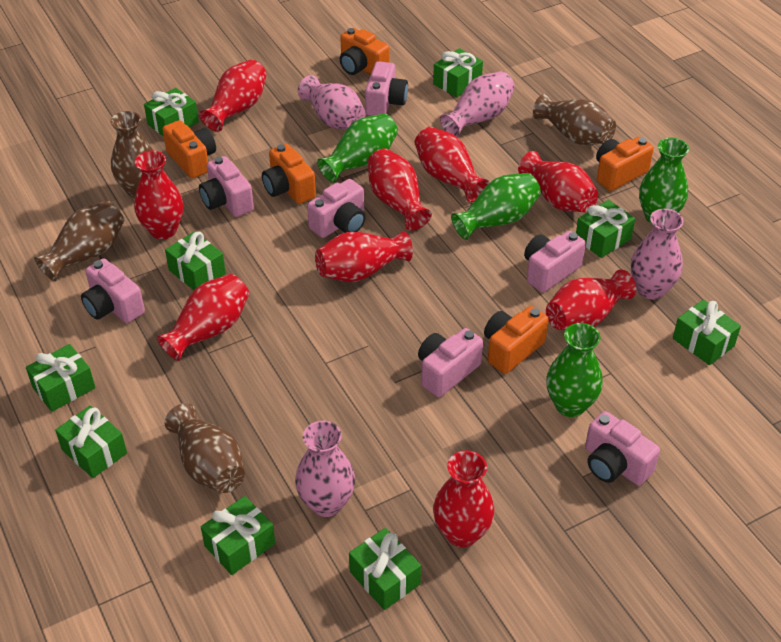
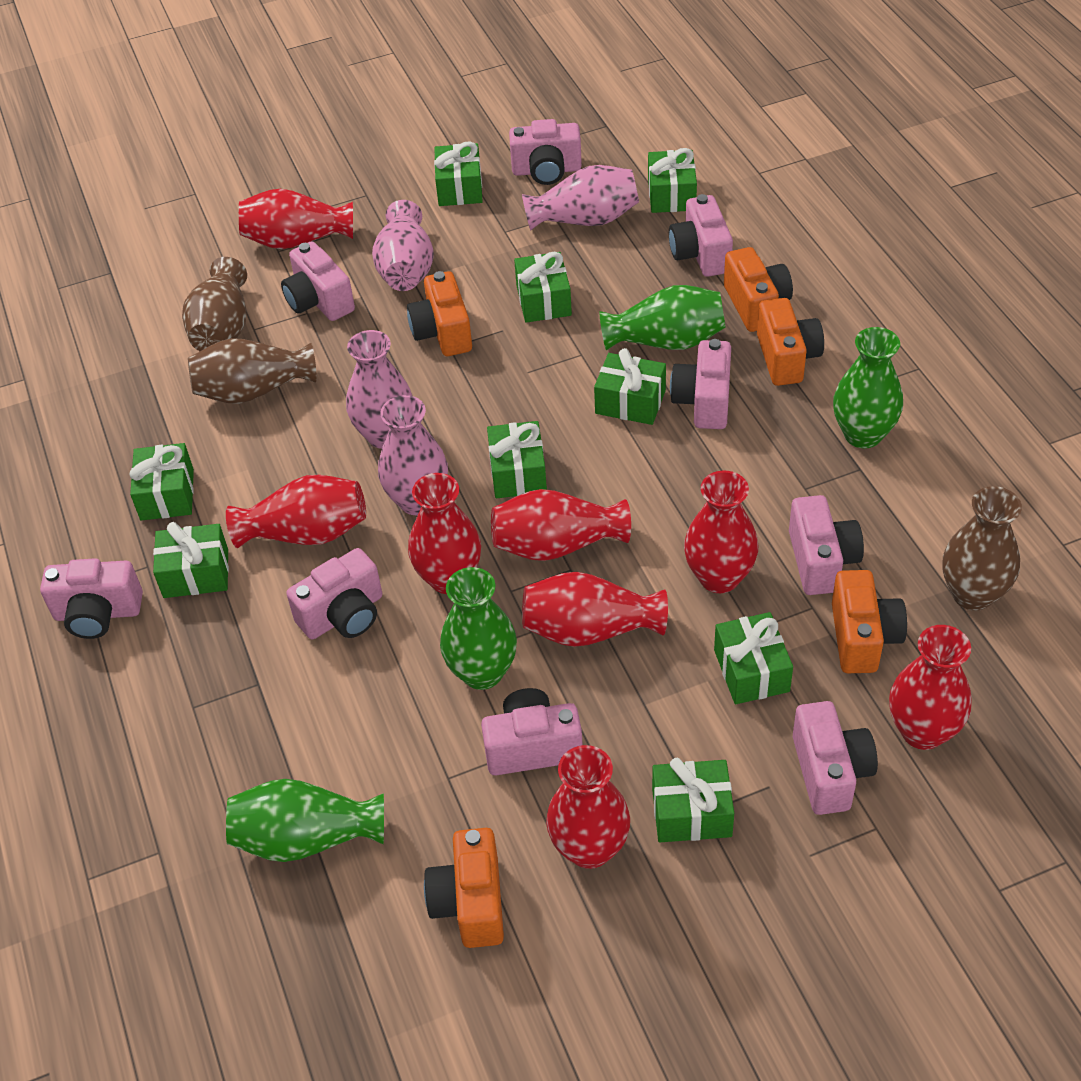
brown vase: 4 -> 3
pink camera: 7 -> 9
red vase: 9 -> 8

